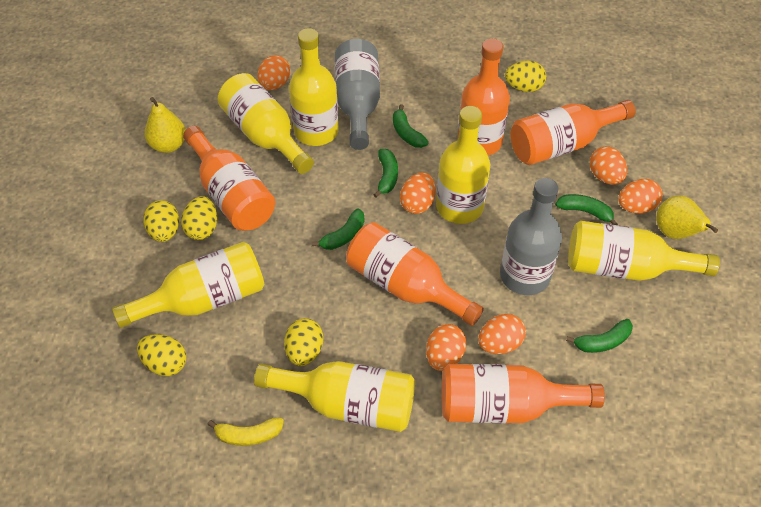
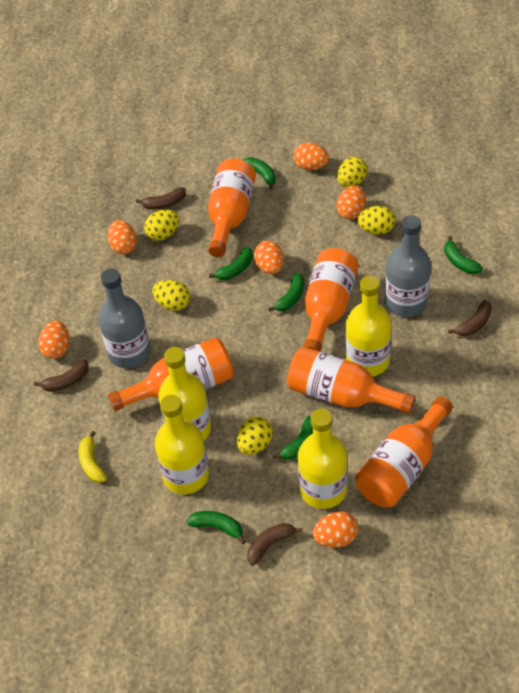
brown banana: 0 -> 4
green banana: 5 -> 6
yellow bottle: 6 -> 4
yellow pear: 2 -> 0

